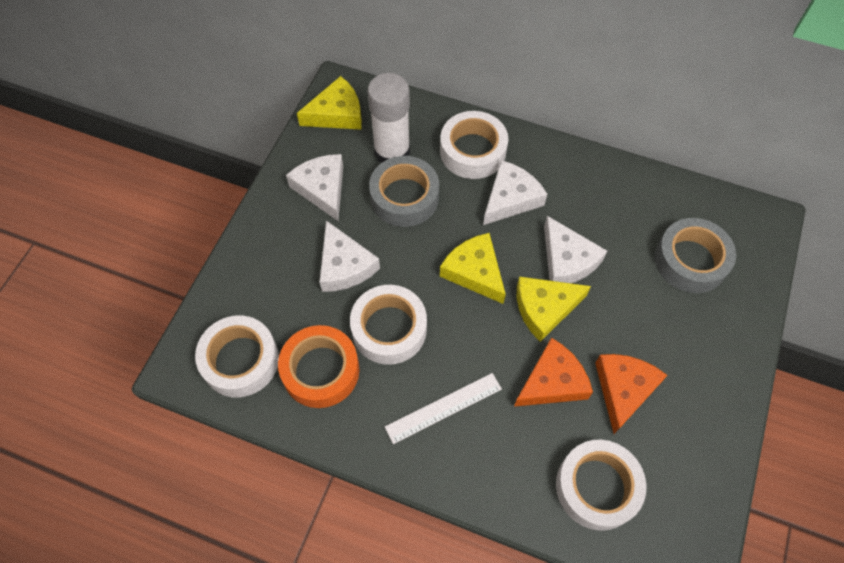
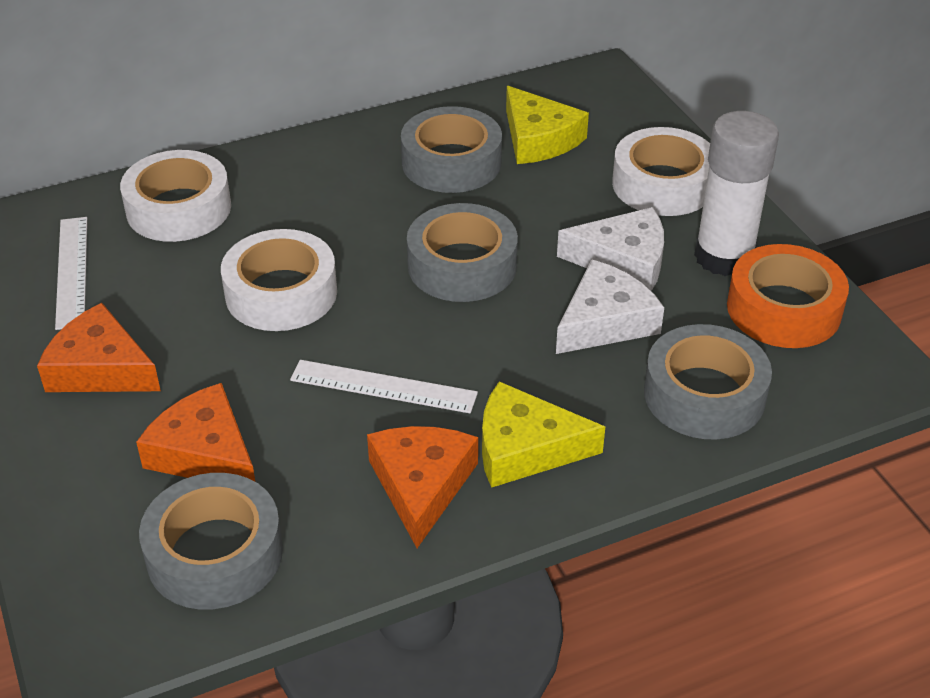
grey tape: 2 -> 4
orange cheese: 2 -> 3
white cheese: 4 -> 2
white ruler: 1 -> 2
white tape: 4 -> 3
yellow cheese: 3 -> 2

